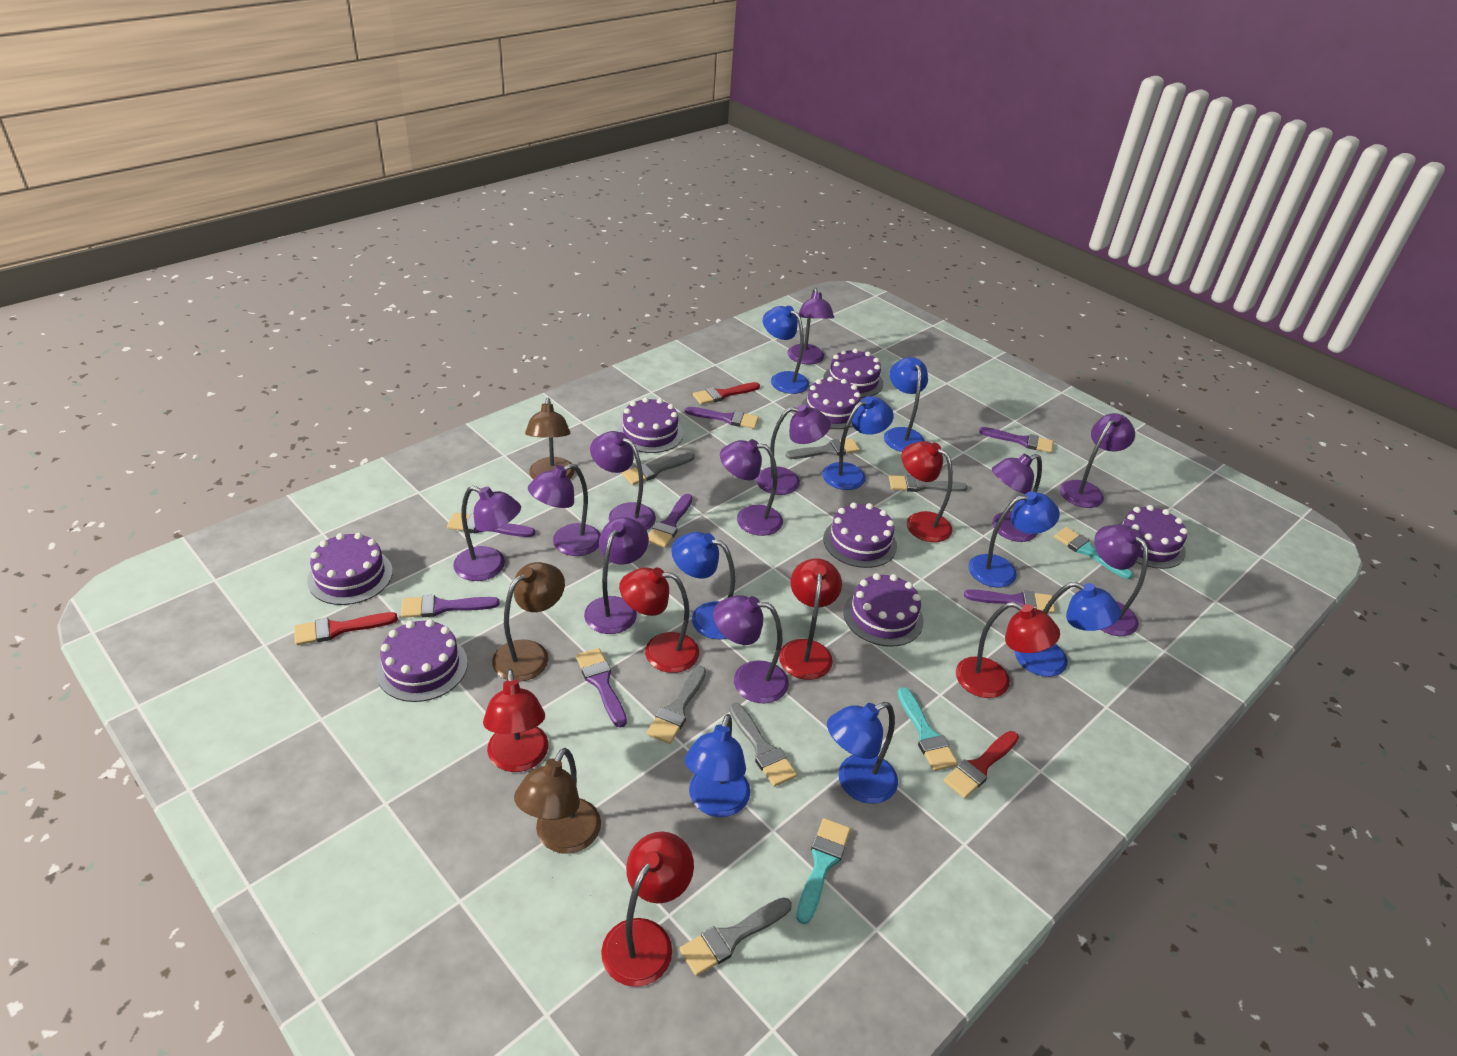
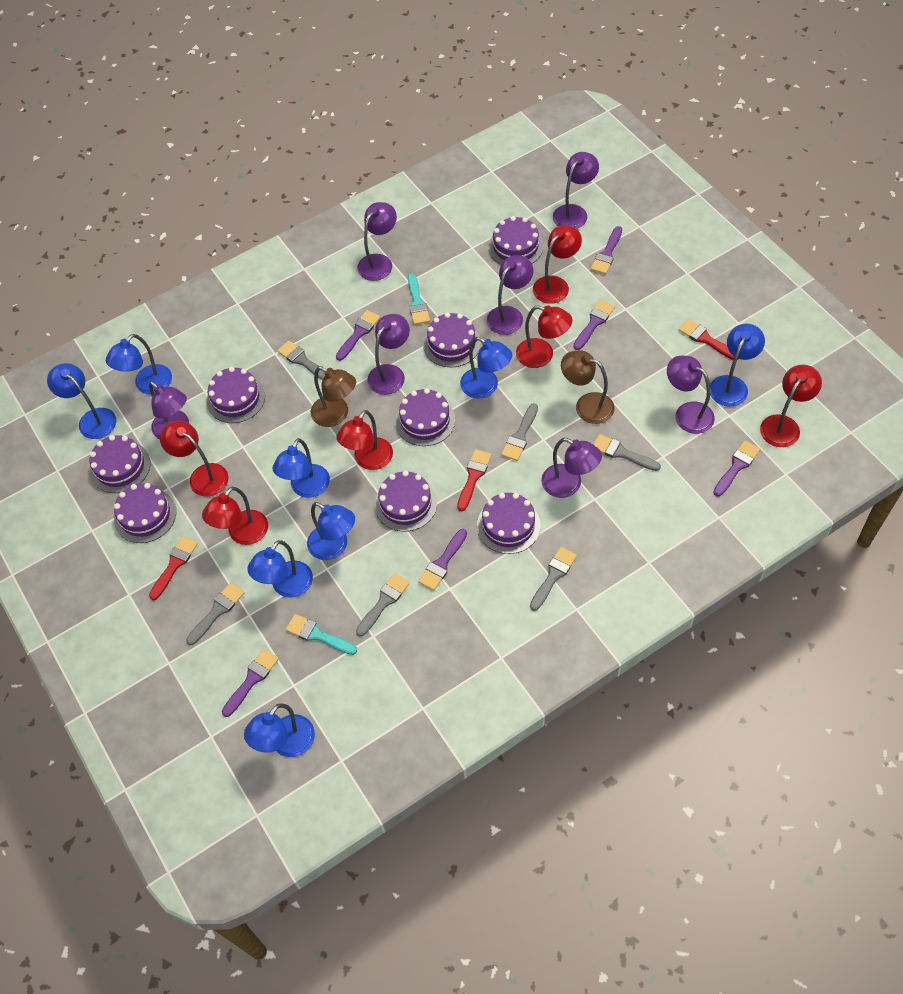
brown lamp: 3 -> 2
purple brush: 7 -> 6
purple lamp: 11 -> 7
turquoise brush: 3 -> 2

